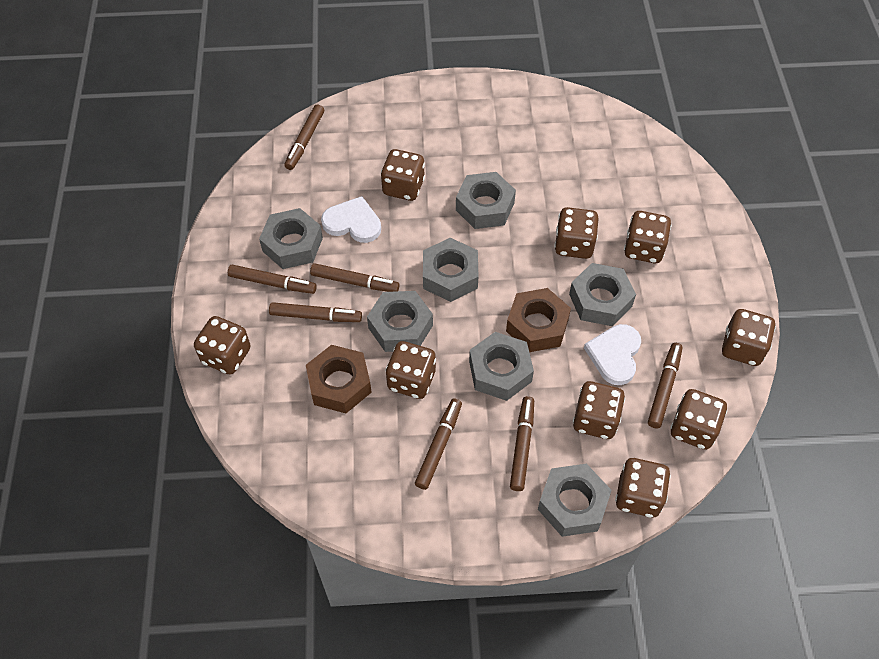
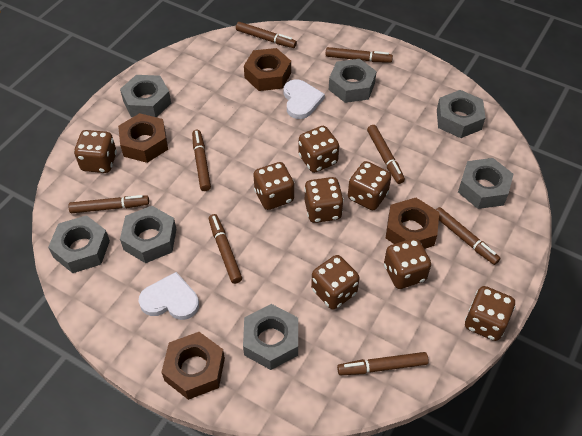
brown dice: 9 -> 8
brown marker: 7 -> 8
brown nut: 2 -> 4

